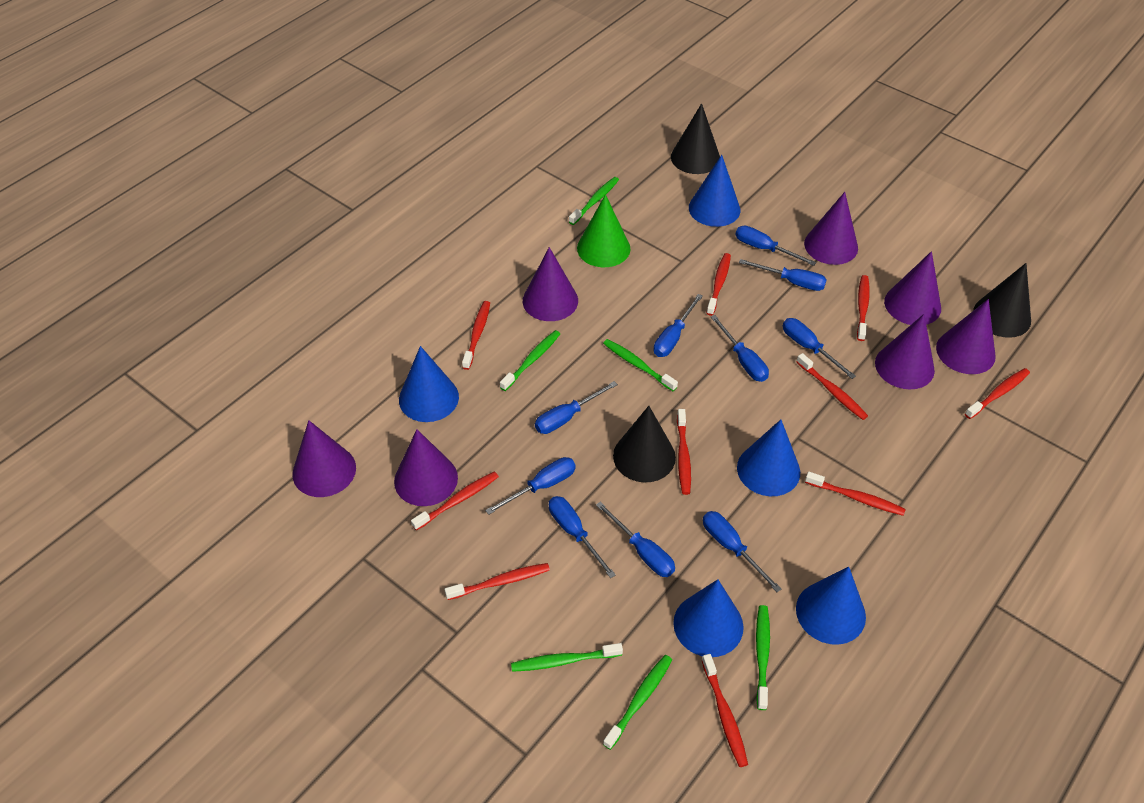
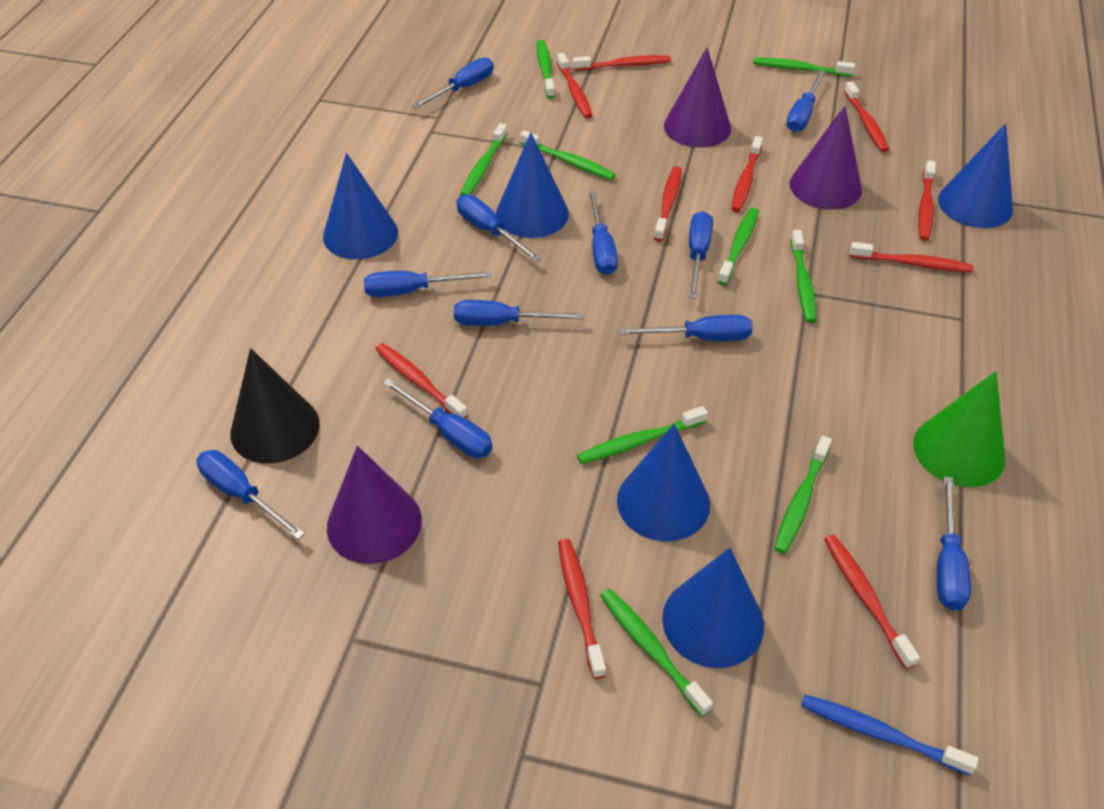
black cone: 3 -> 1
blue screwdriver: 10 -> 11
blue toothbrush: 0 -> 1
green toothbrush: 6 -> 9
purple cone: 7 -> 3

